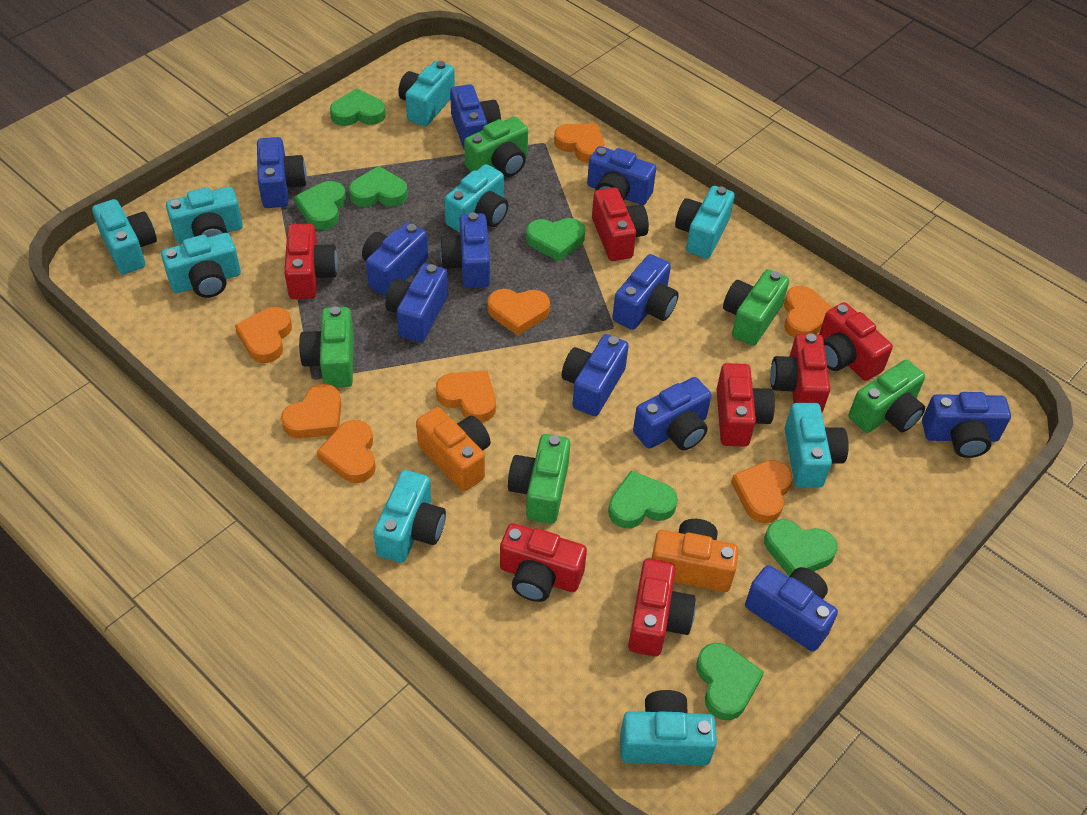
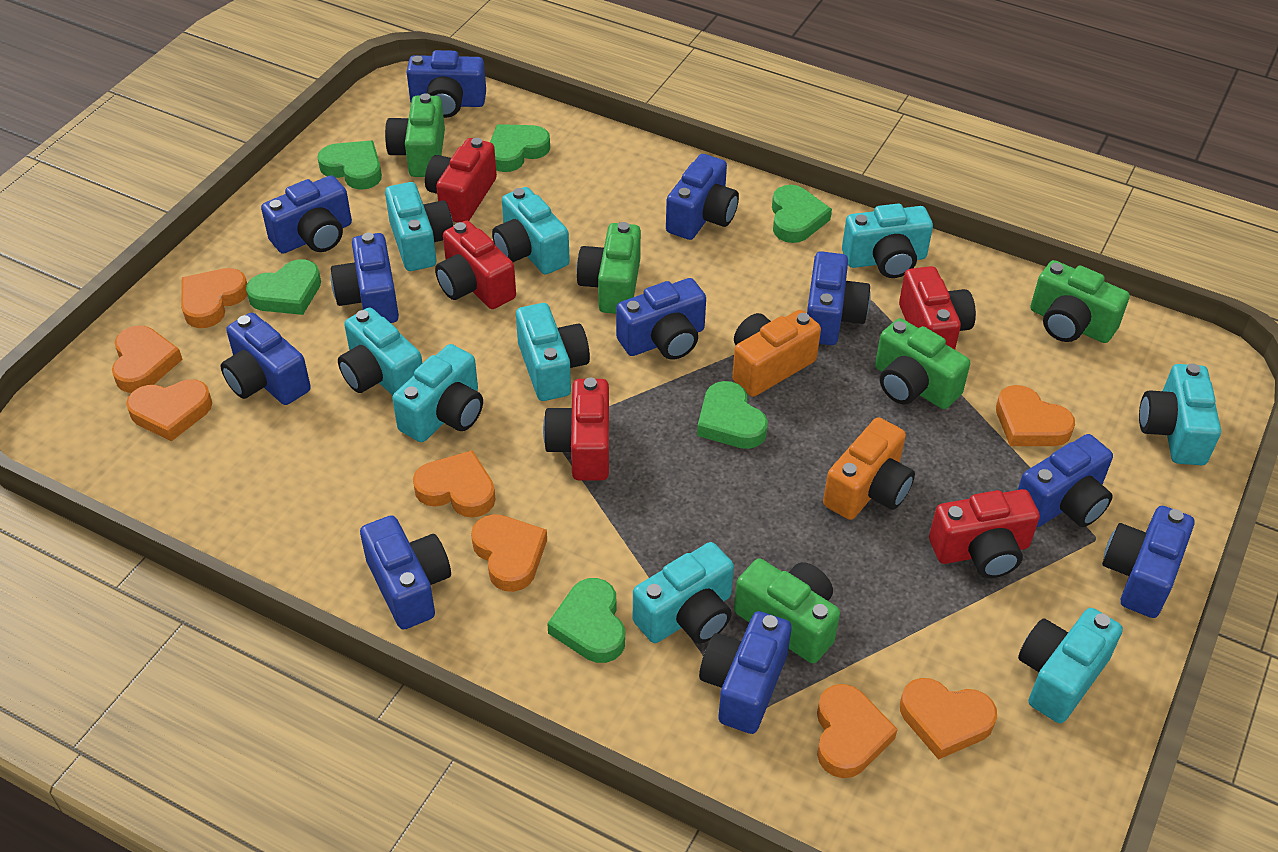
green heart: 7 -> 6
red camera: 7 -> 5

